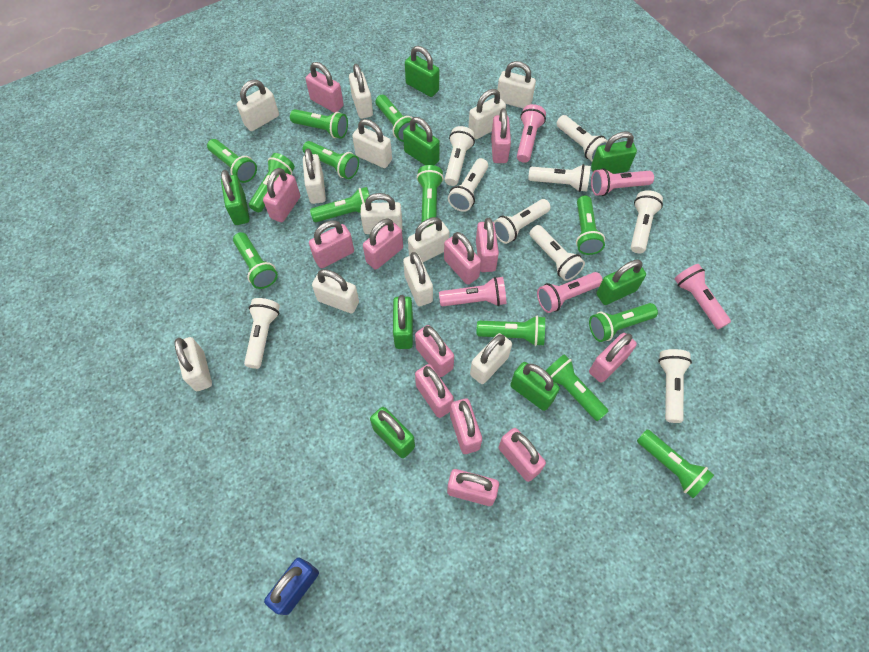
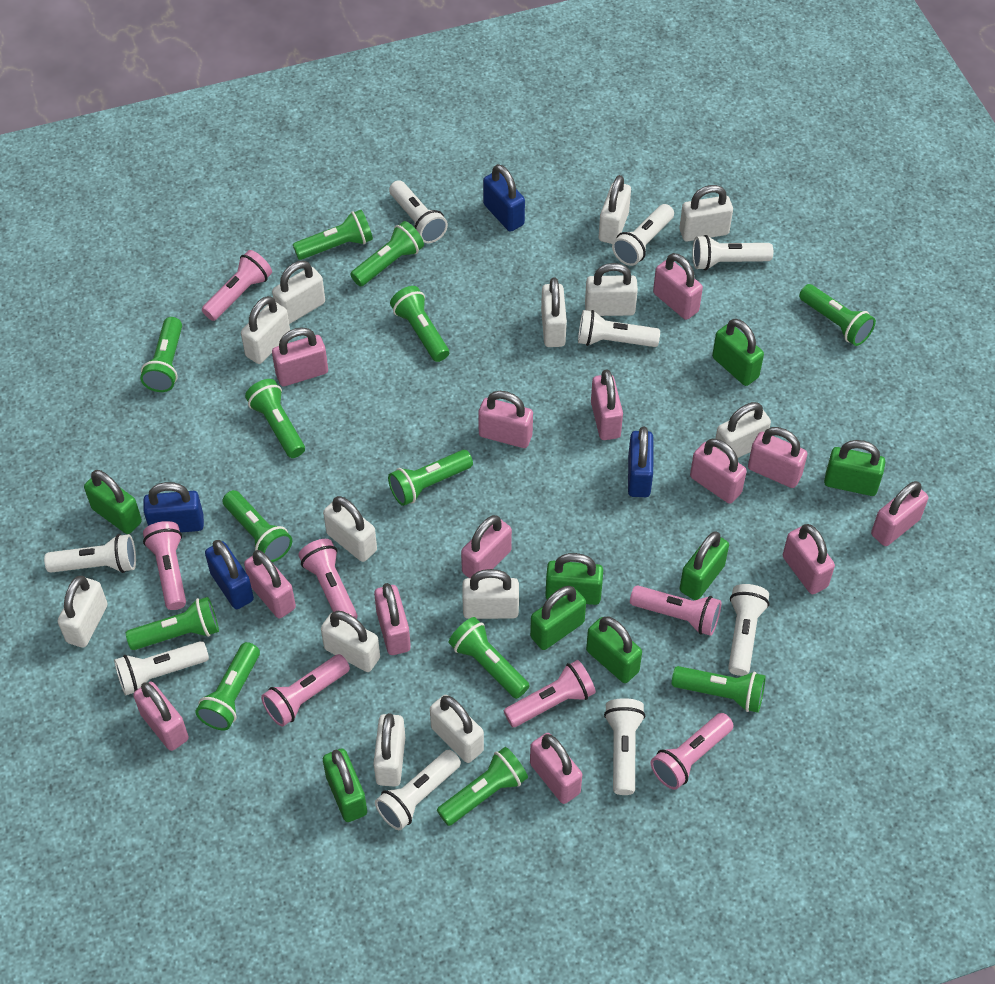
blue padlock: 1 -> 4
pink flashlight: 5 -> 7
white padlock: 12 -> 13

